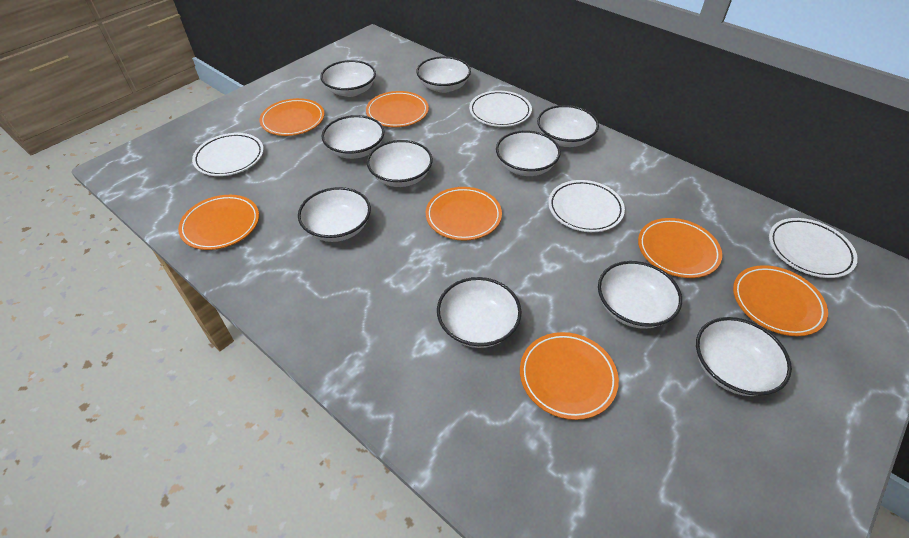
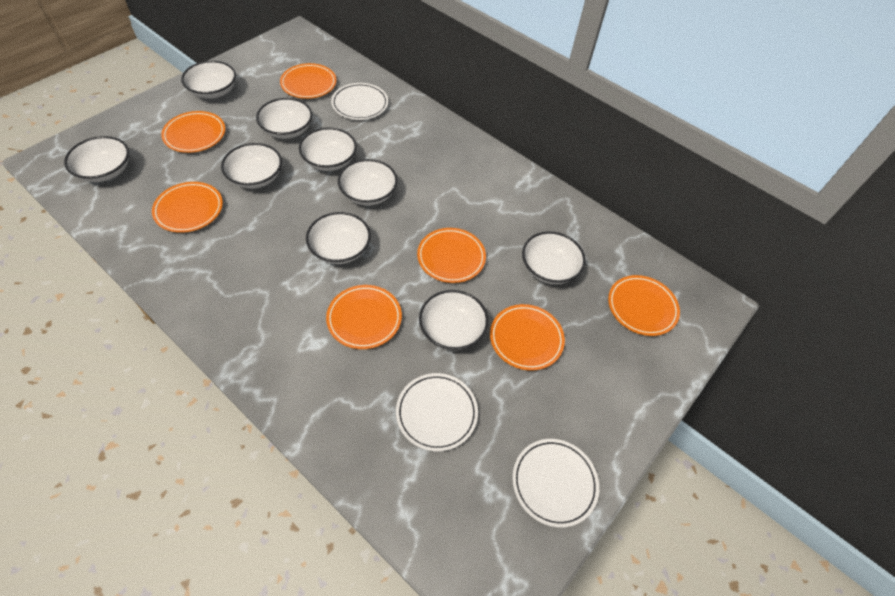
white bowl: 10 -> 9
white plate: 4 -> 3

